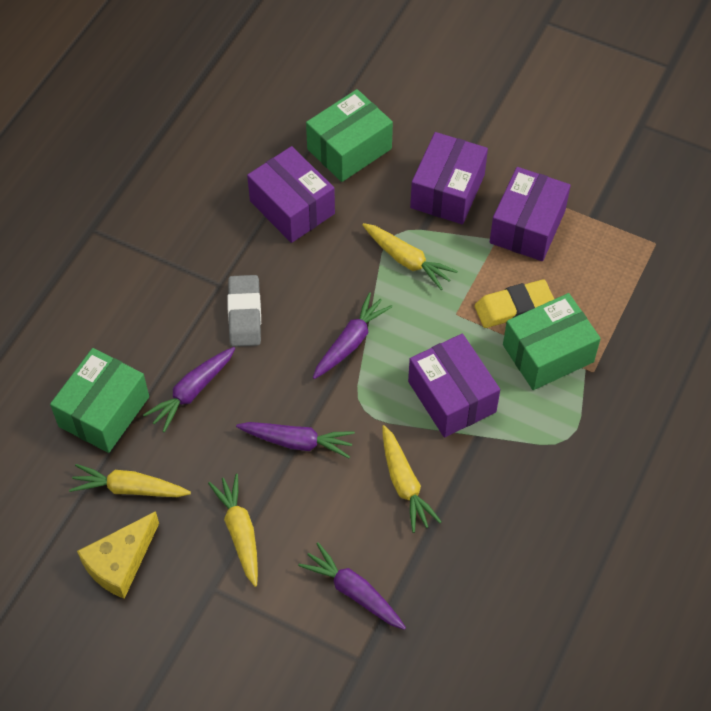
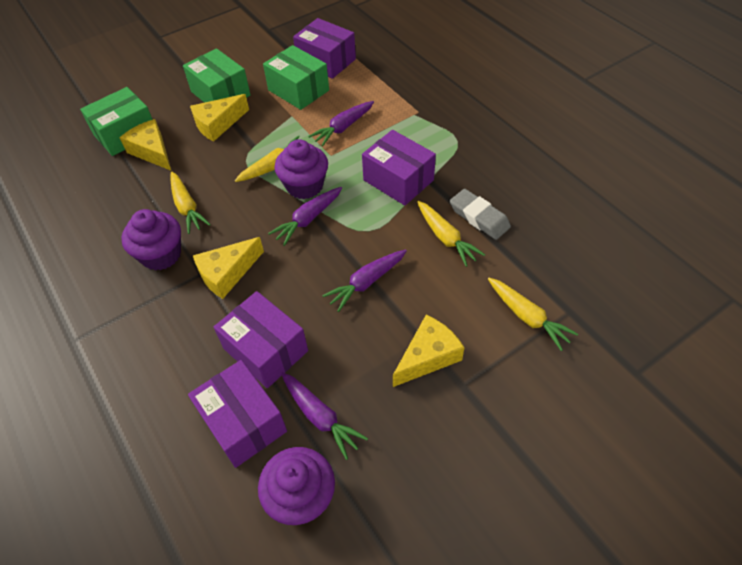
purple cupcake: 0 -> 3
yellow cheese: 1 -> 4
yellow eraser: 1 -> 0

